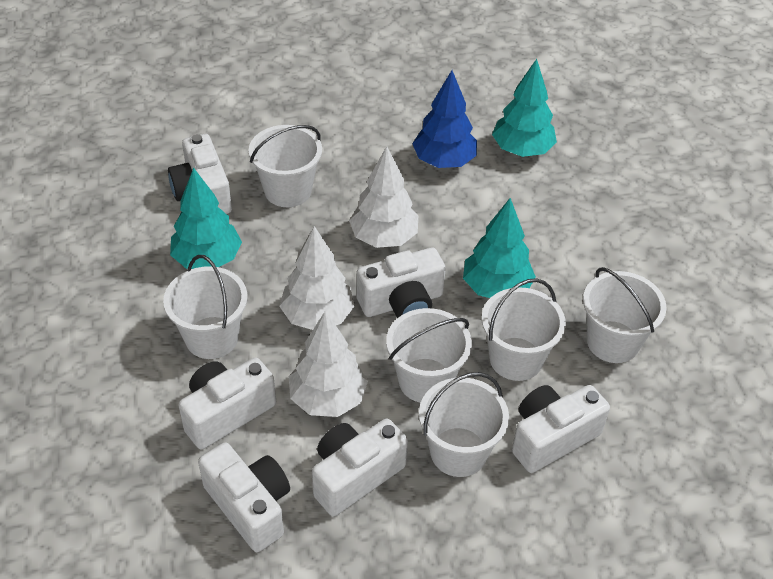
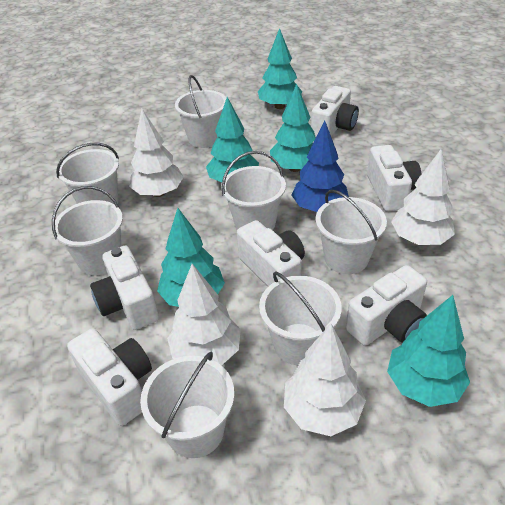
turquoise tree: 3 -> 5
white bucket: 6 -> 7
white tree: 3 -> 4

